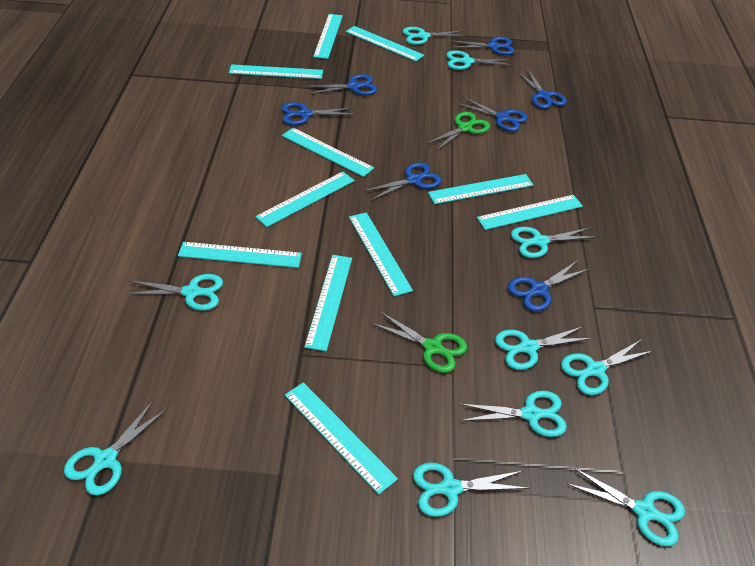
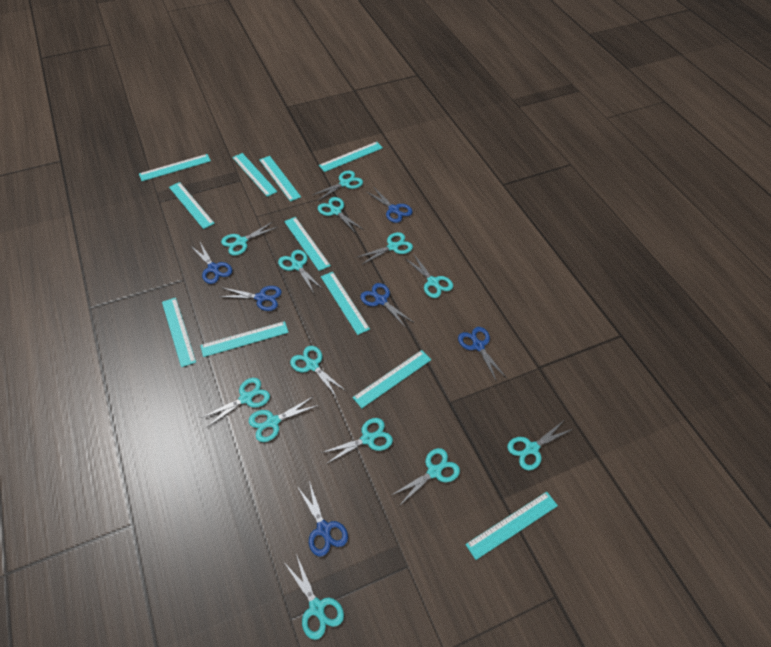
blue scissors: 7 -> 6
green scissors: 2 -> 0
turquoise scissors: 10 -> 13

